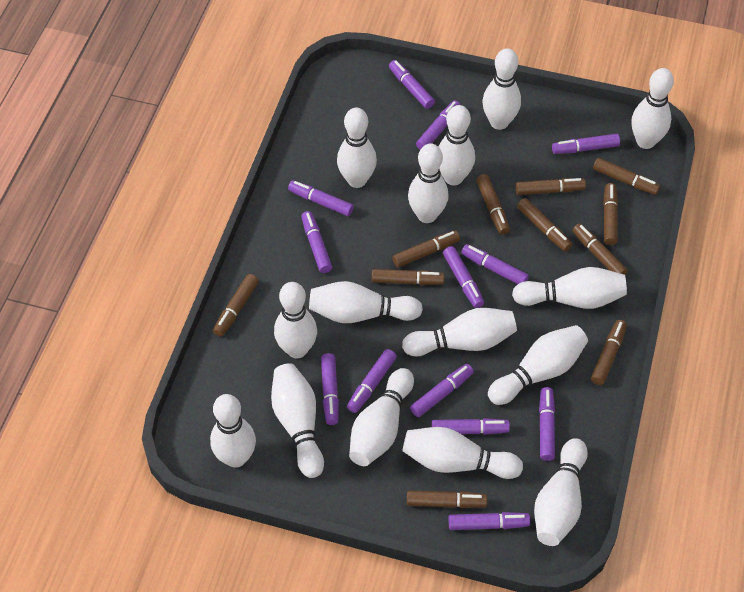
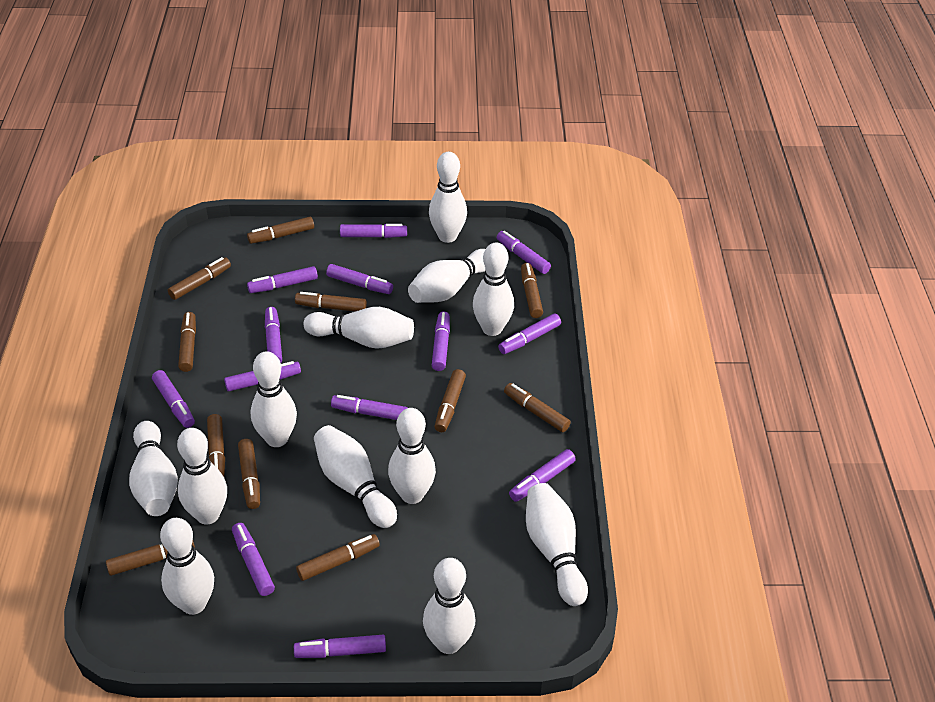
white bowling pin: 15 -> 12

